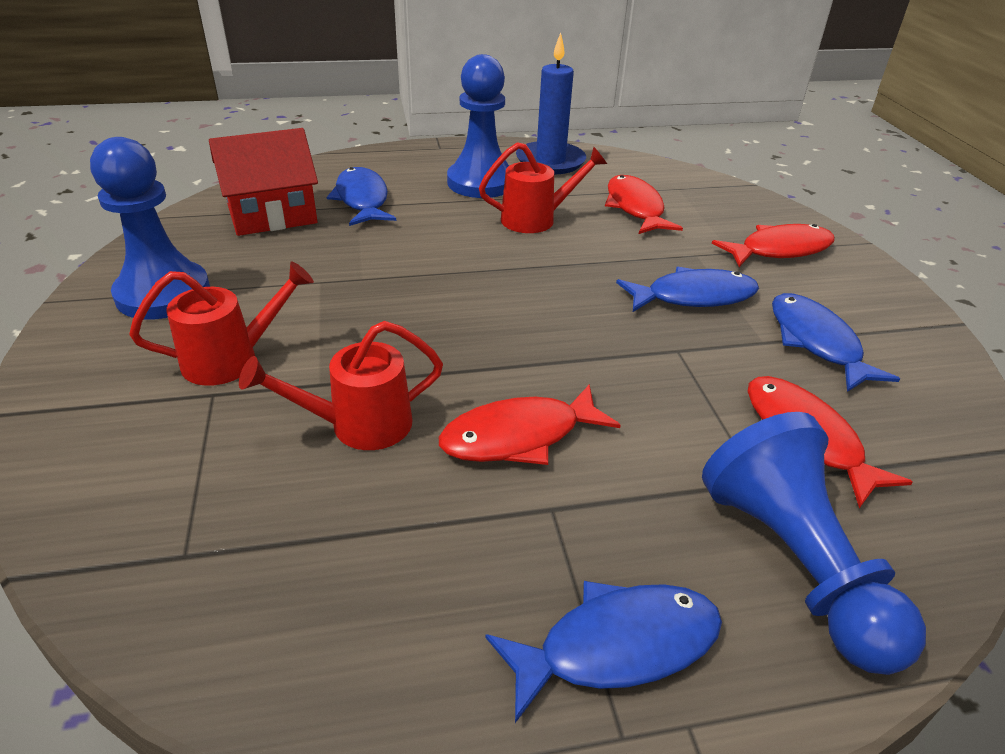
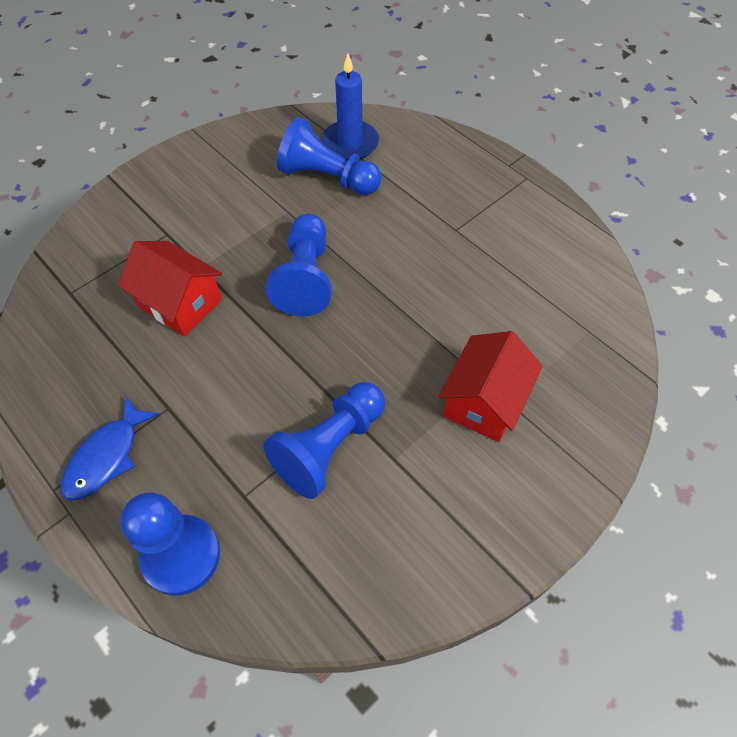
blue fish: 4 -> 1
blue pawn: 3 -> 4
red fish: 4 -> 0
red house: 1 -> 2
red watering can: 3 -> 0

